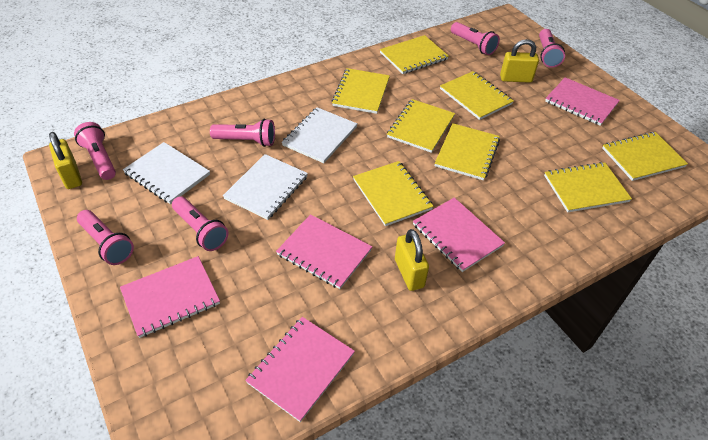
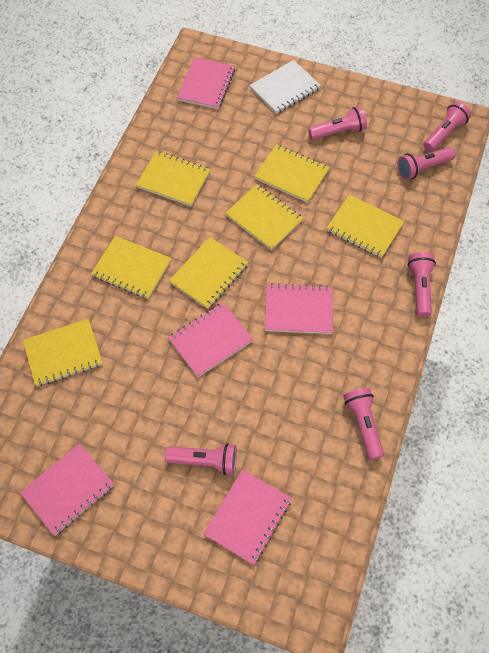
white notebook: 3 -> 1
yellow notebook: 8 -> 7
yellow padlock: 3 -> 0

